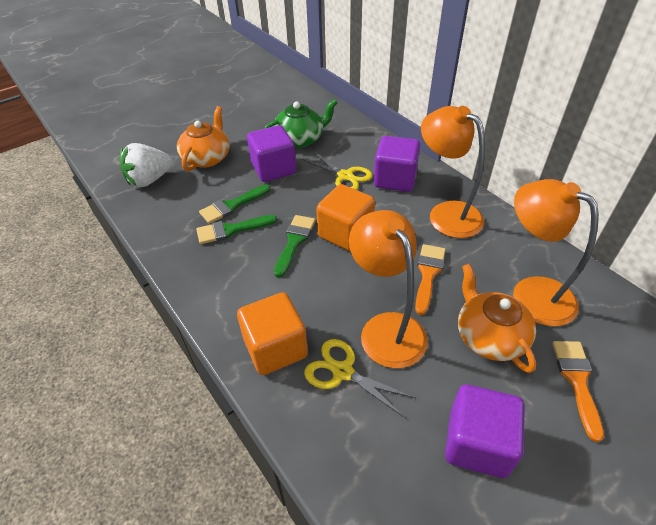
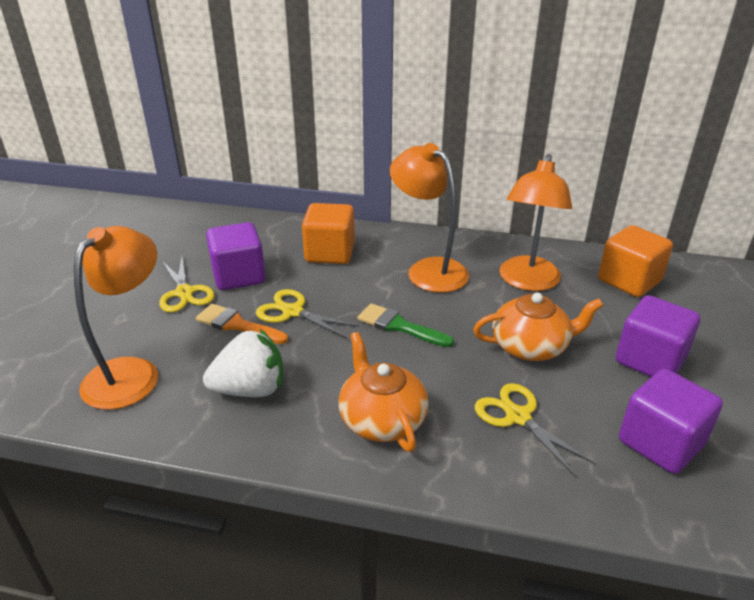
green brush: 3 -> 1
green teapot: 1 -> 0
orange brush: 2 -> 1
yellow scissors: 2 -> 3

